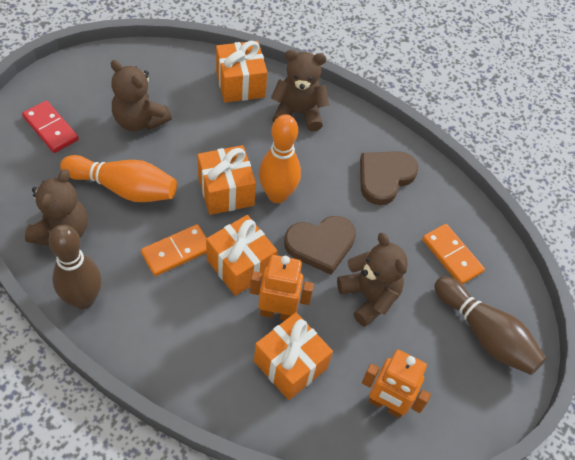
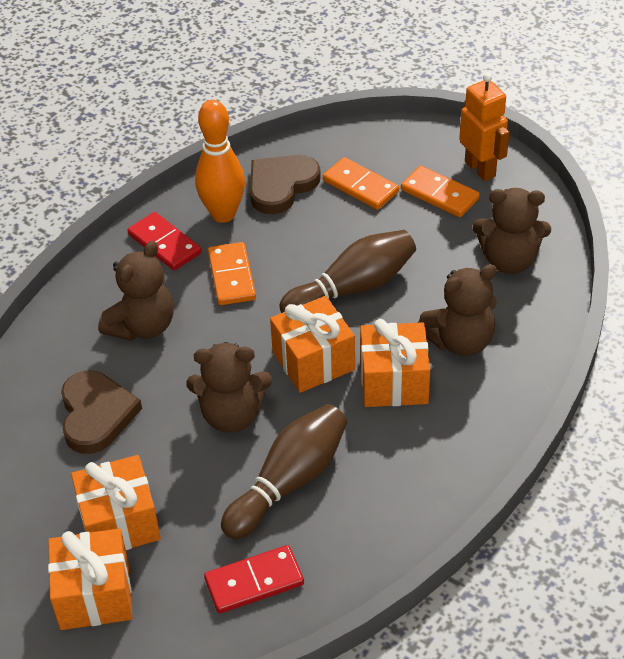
orange bowling pin: 2 -> 1
orange domino: 2 -> 3
orange robot: 2 -> 1
red domino: 1 -> 2

